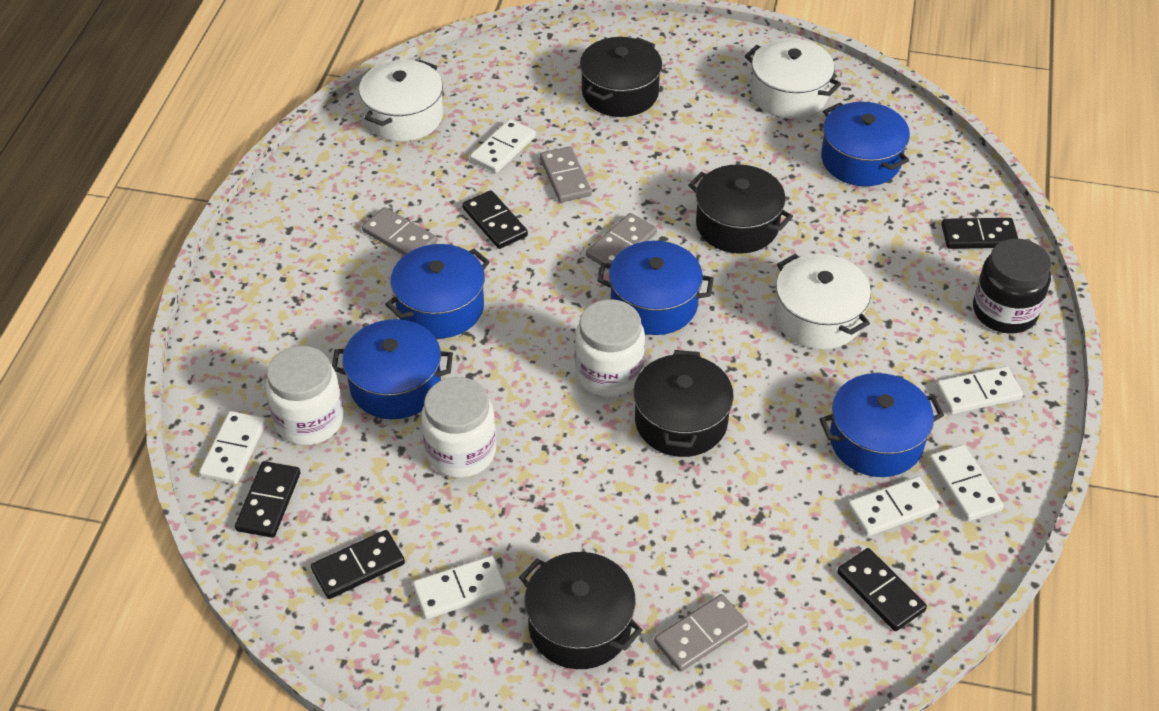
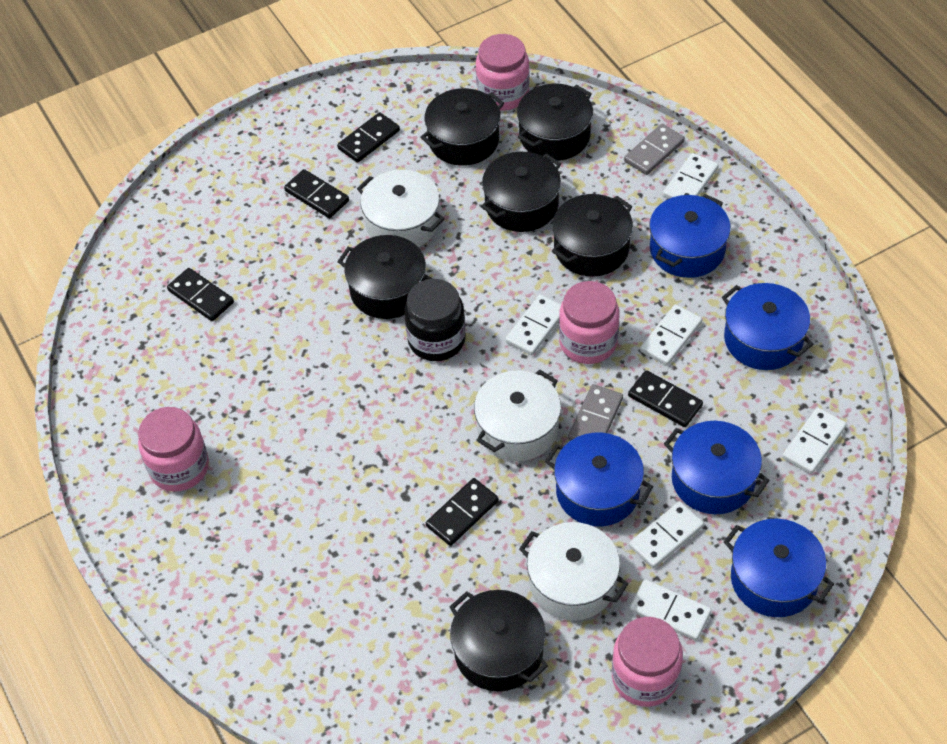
black pot: 4 -> 6
grey domino: 4 -> 2
pink jar: 0 -> 4
white jar: 3 -> 0

